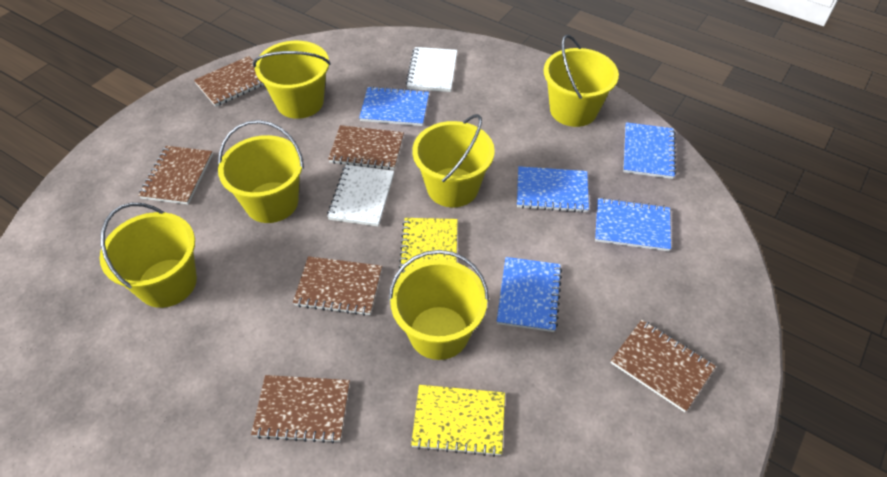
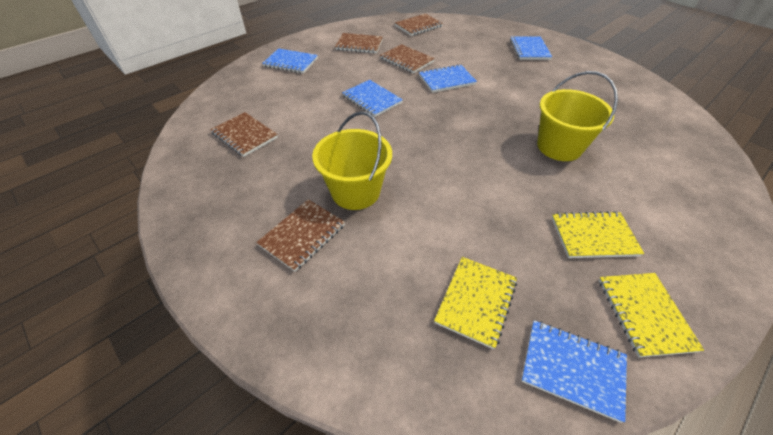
brown notebook: 6 -> 5
white notebook: 2 -> 0
yellow bucket: 6 -> 2
yellow notebook: 2 -> 3

